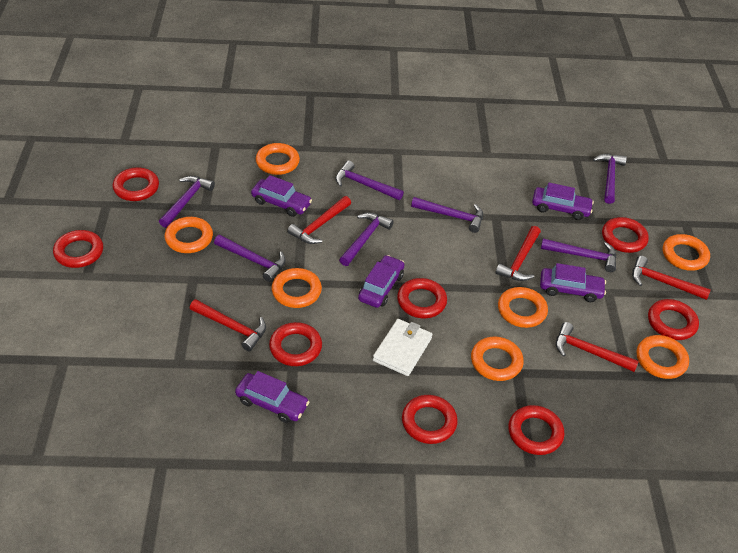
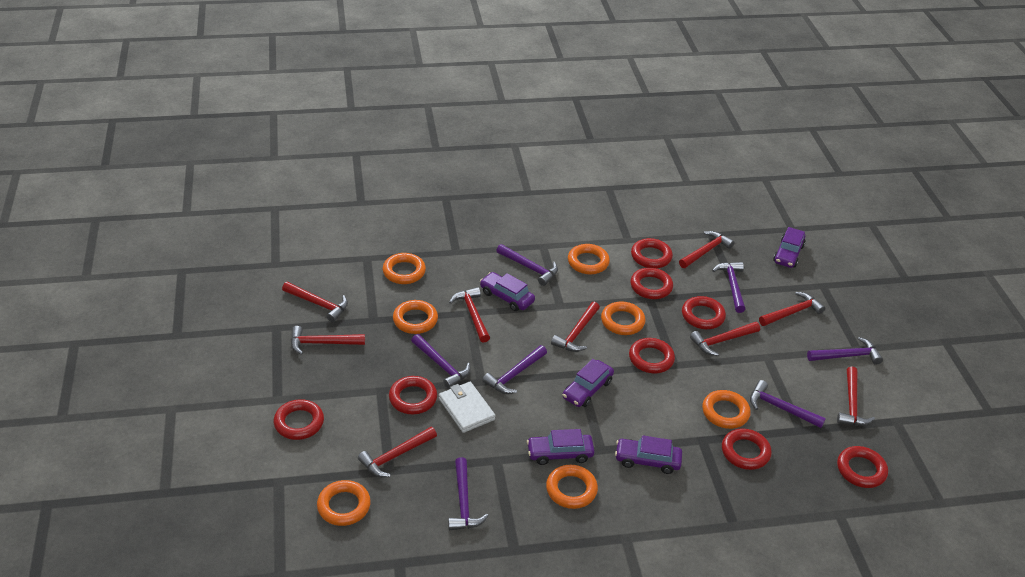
red hammer: 5 -> 9

